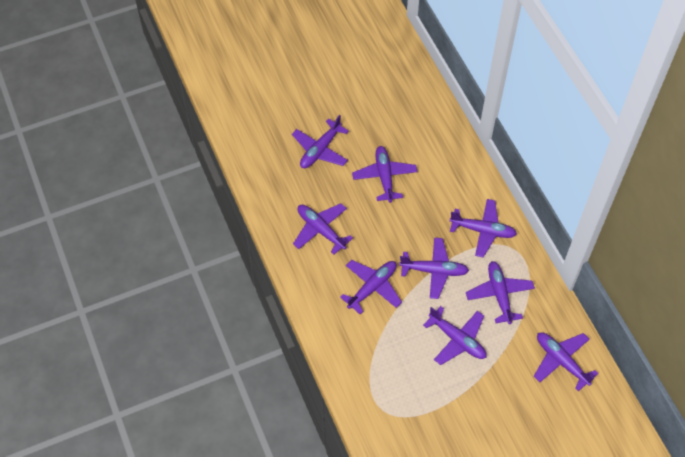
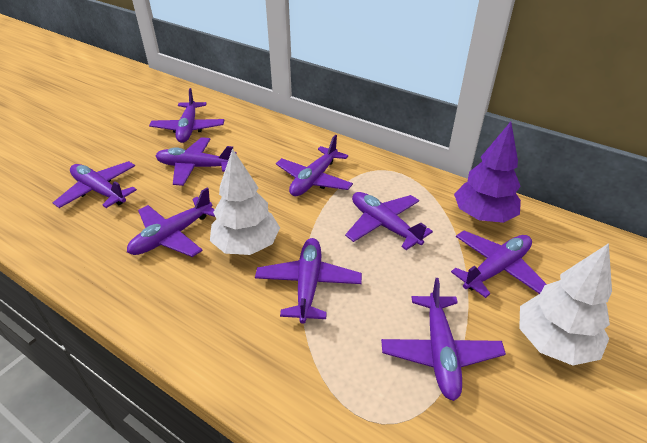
purple tree: 0 -> 1
white tree: 0 -> 2

